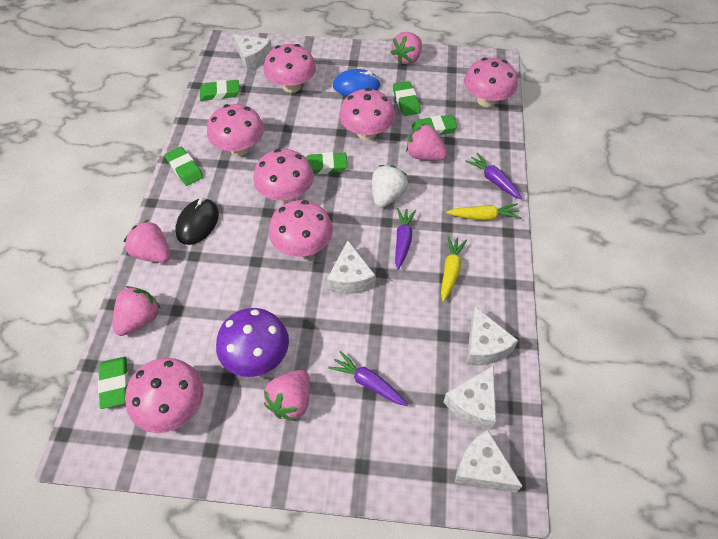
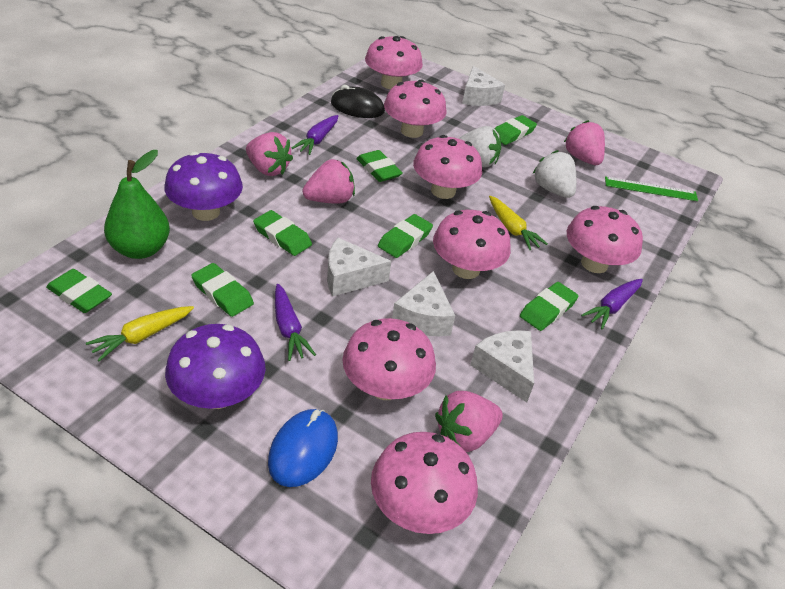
green eraser: 6 -> 7
green pear: 0 -> 1
green ruler: 0 -> 1
pink strawberry: 5 -> 4
purple mushroom: 1 -> 2
white cheese: 5 -> 4
white strawberry: 1 -> 2

